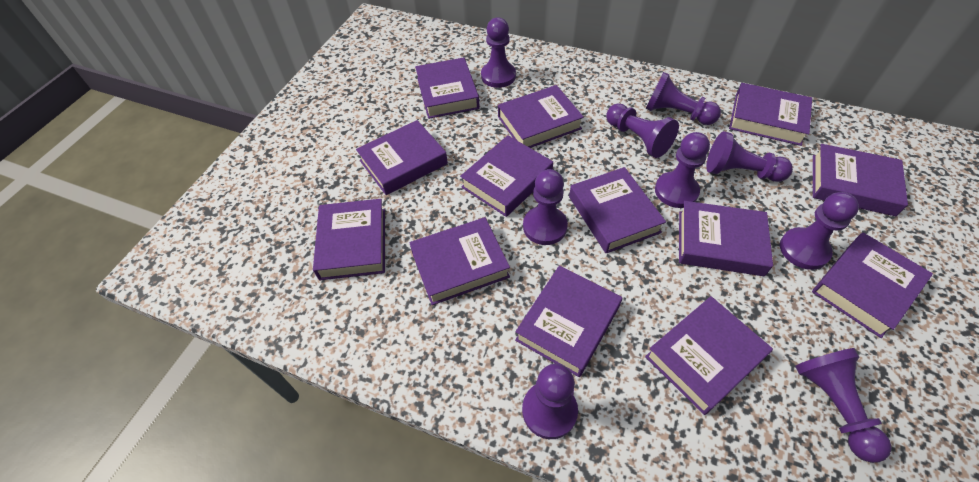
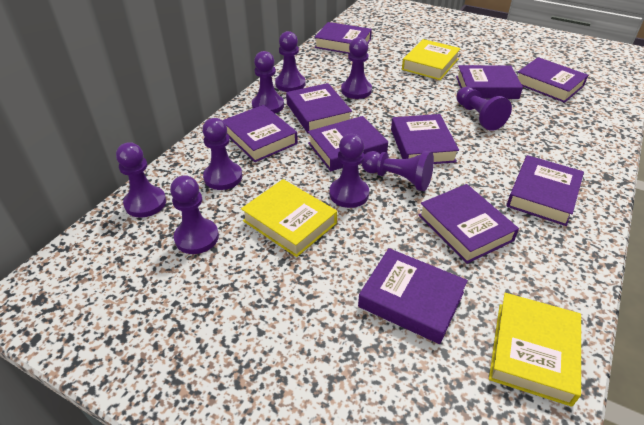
purple book: 13 -> 10
yellow book: 0 -> 3

